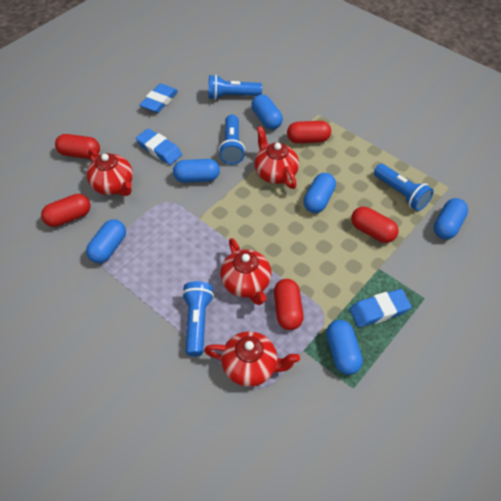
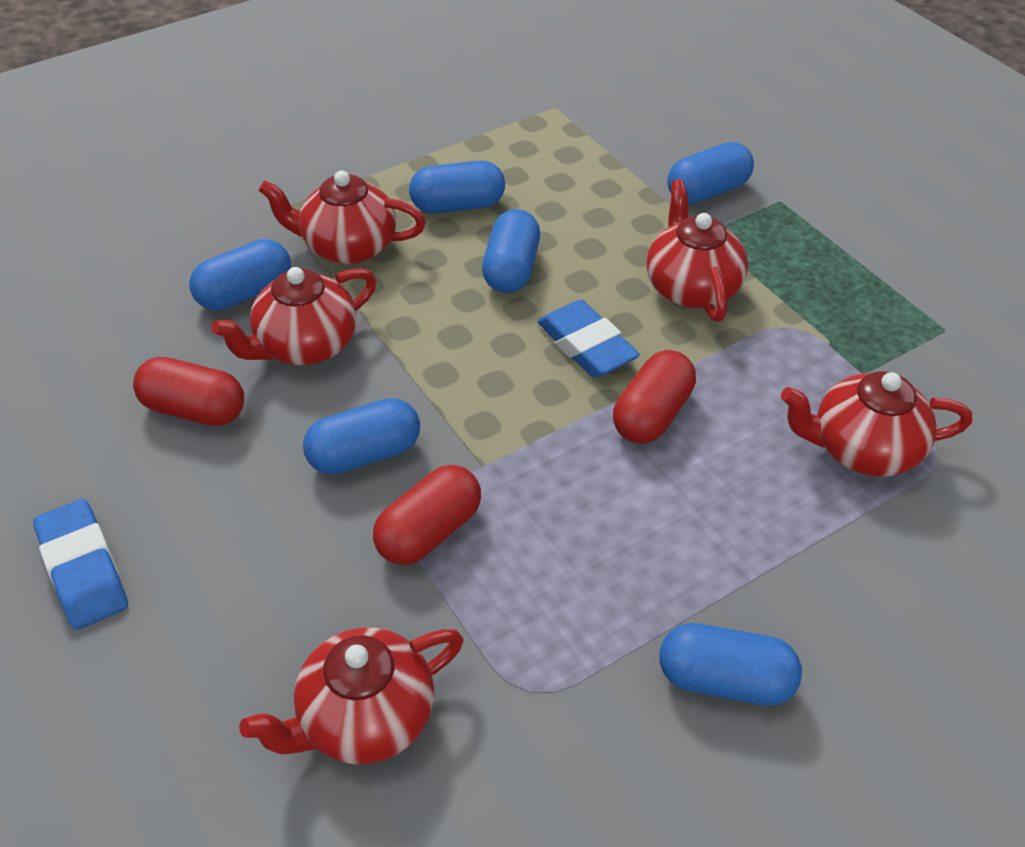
blue eraser: 3 -> 2
blue flashlight: 4 -> 0
red capsule: 5 -> 3
red teapot: 4 -> 5

